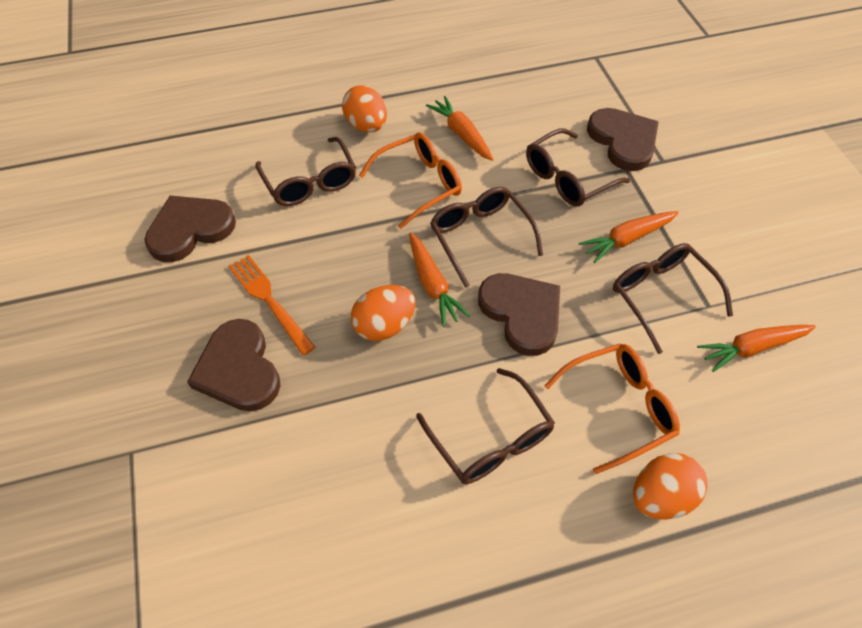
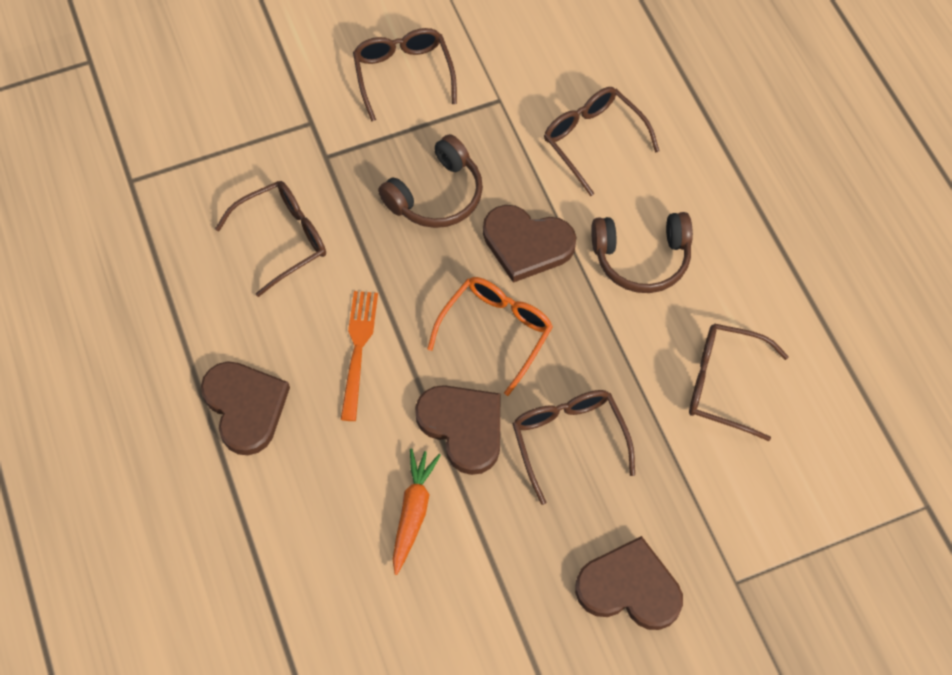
brown headphones: 0 -> 2
orange carrot: 4 -> 1
orange egg: 3 -> 0
orange glasses: 2 -> 1

